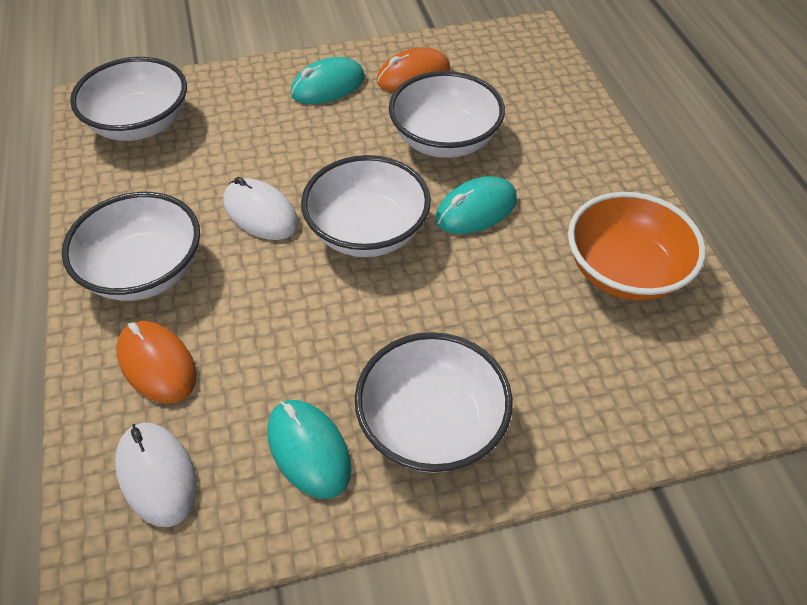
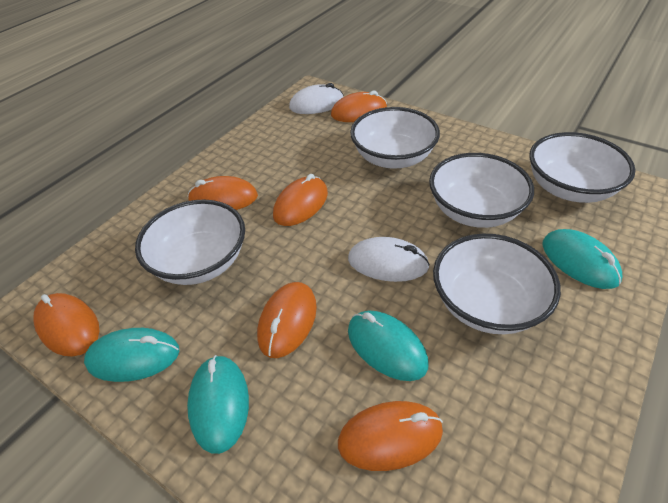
orange bowl: 1 -> 0
orange mouse: 2 -> 6
turquoise mouse: 3 -> 4

